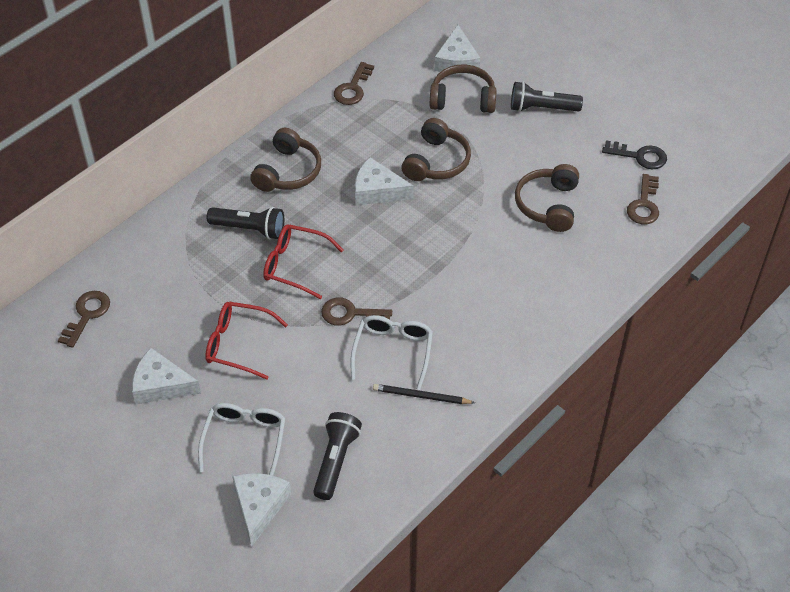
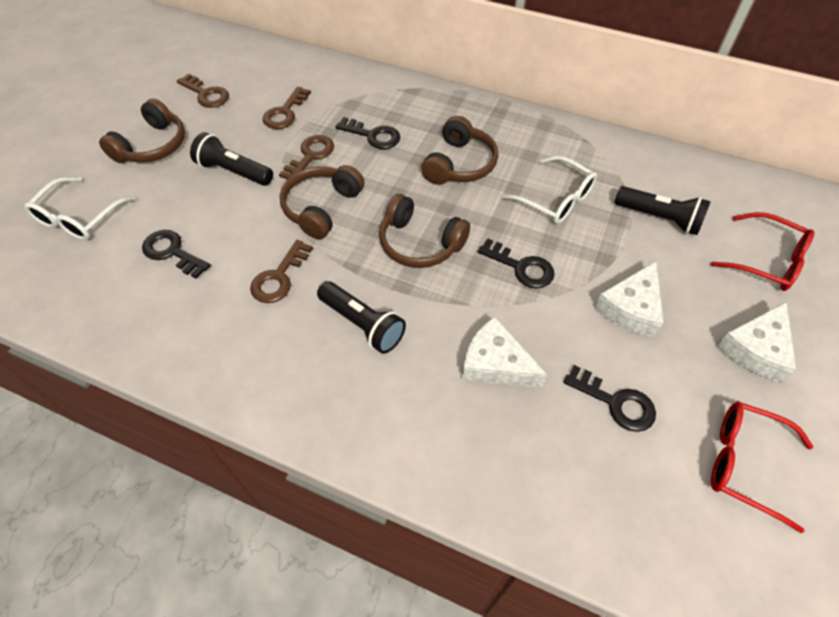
black key: 1 -> 4
black pencil: 1 -> 0
white cheese: 4 -> 3

